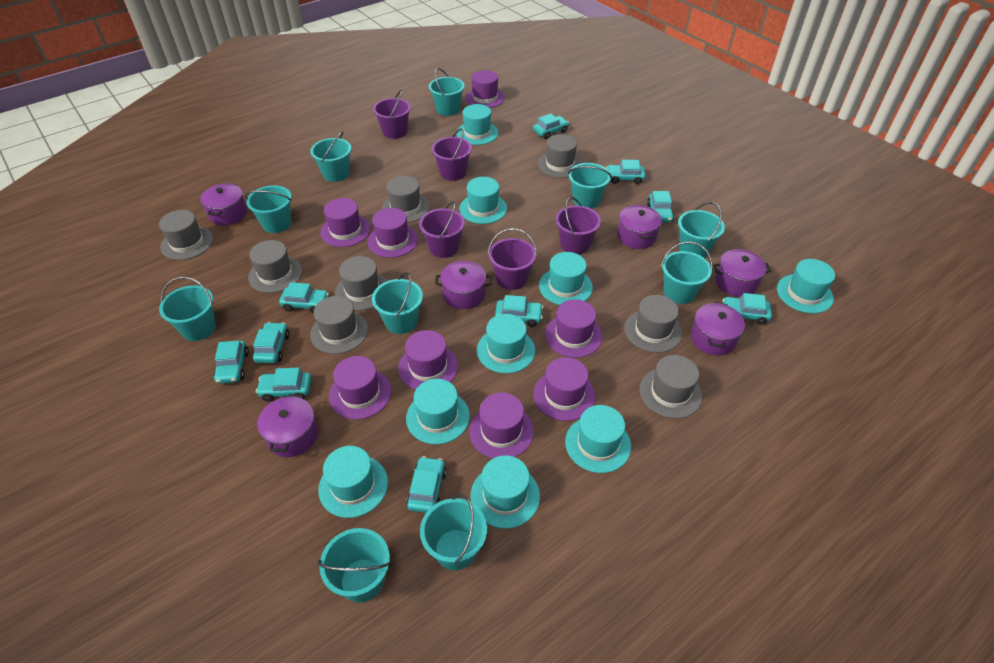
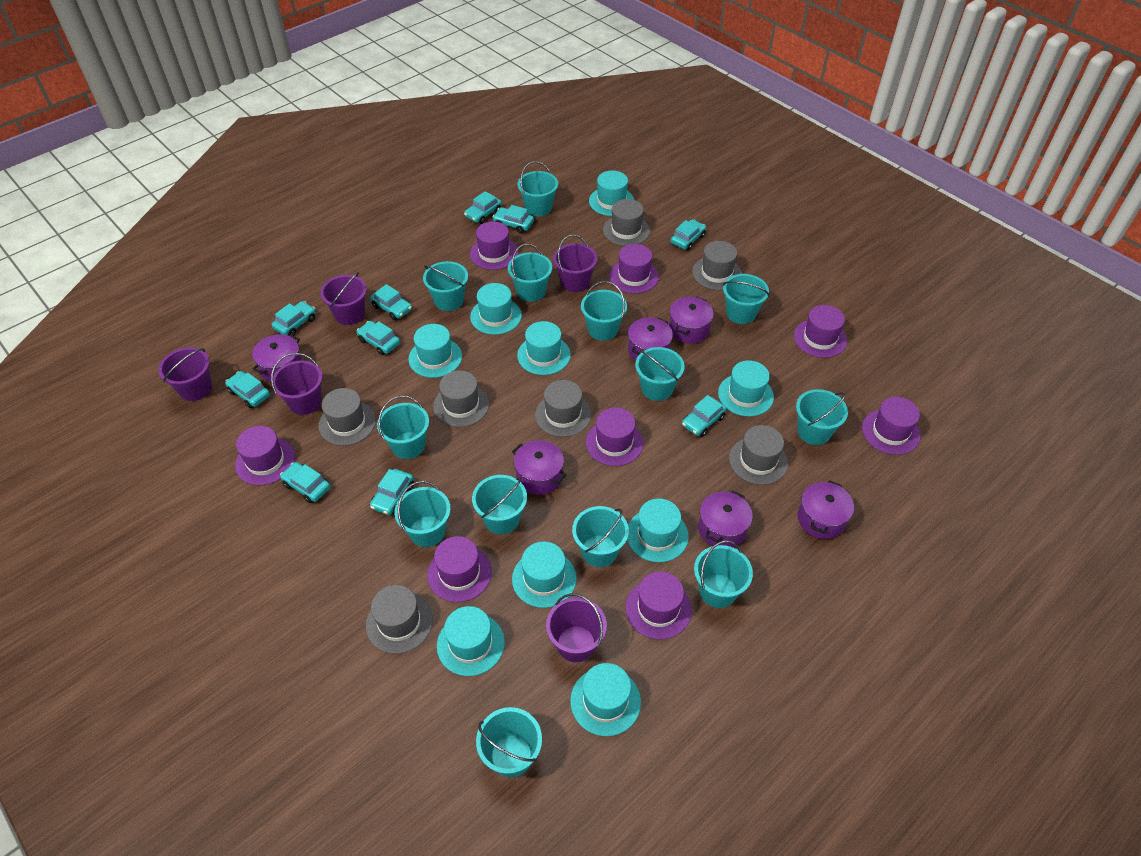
grey hat: 8 -> 7
turquoise bucket: 10 -> 13

